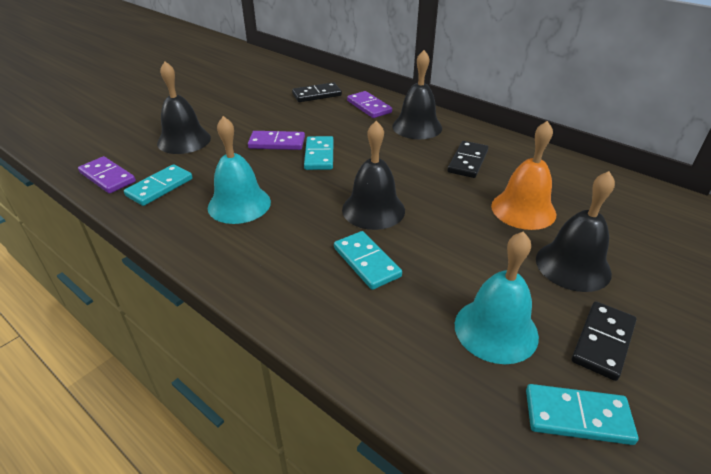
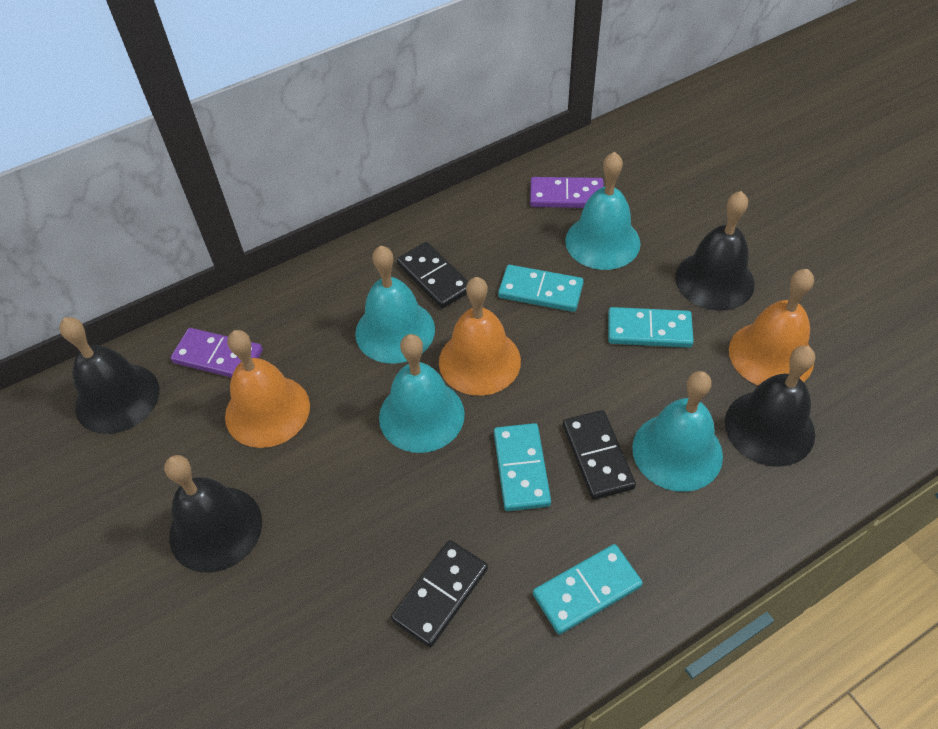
orange bell: 1 -> 3
purple domino: 3 -> 2
turquoise bell: 2 -> 4

